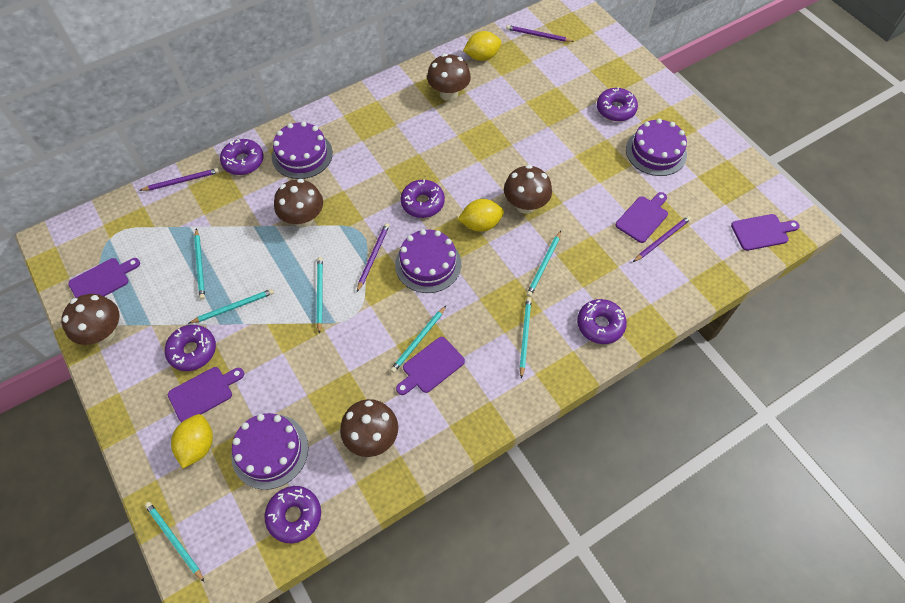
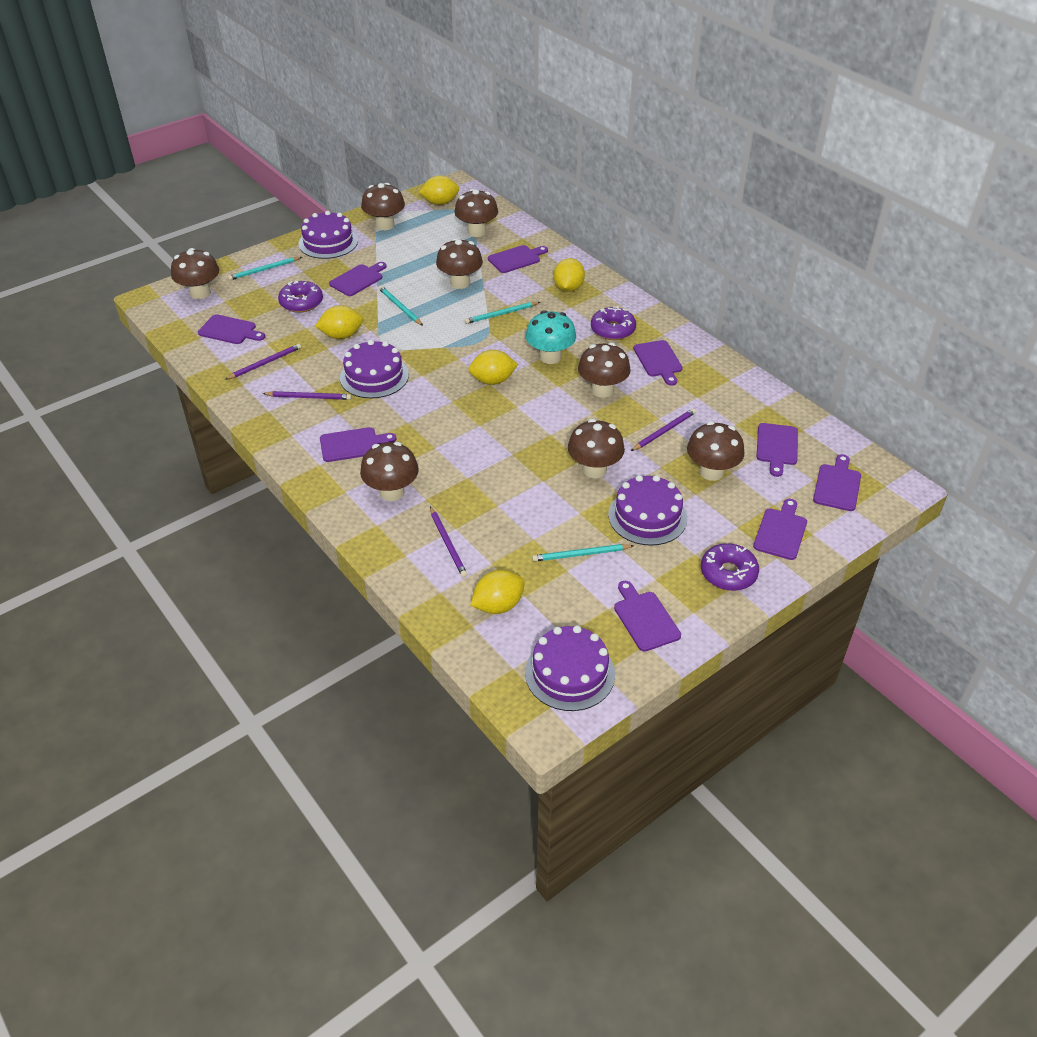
brown mushroom: 5 -> 8
purple cutting board: 5 -> 9
purple donut: 6 -> 3
turquoise mushroom: 0 -> 1
turquoise pencil: 7 -> 4
yellow lemon: 3 -> 5

